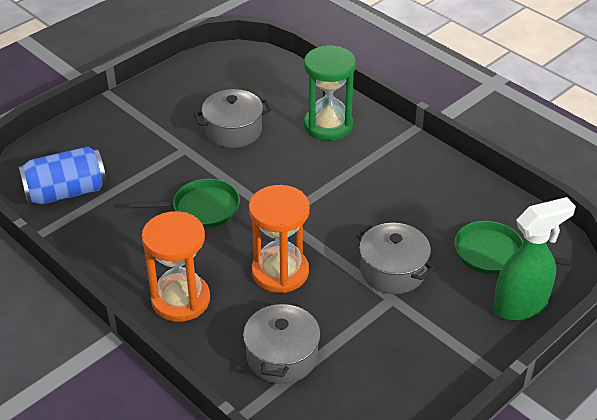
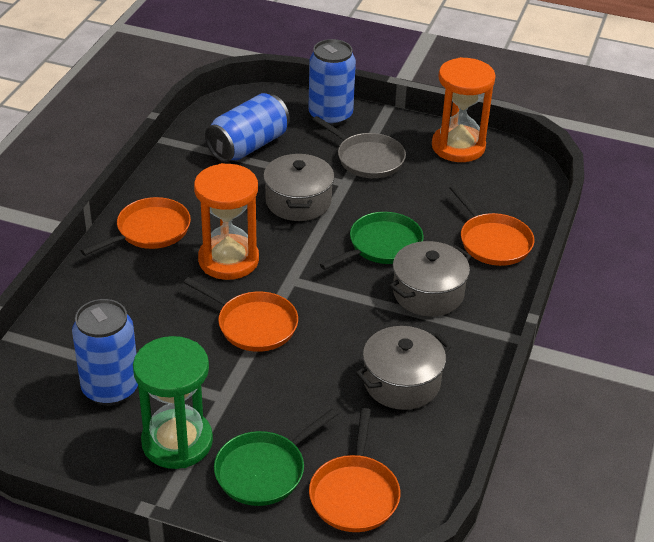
blue can: 1 -> 3
green spray bottle: 1 -> 0
grey pan: 0 -> 1
orange pan: 0 -> 4

